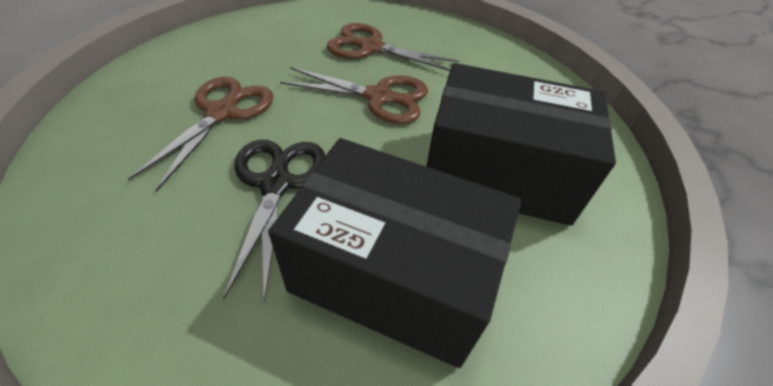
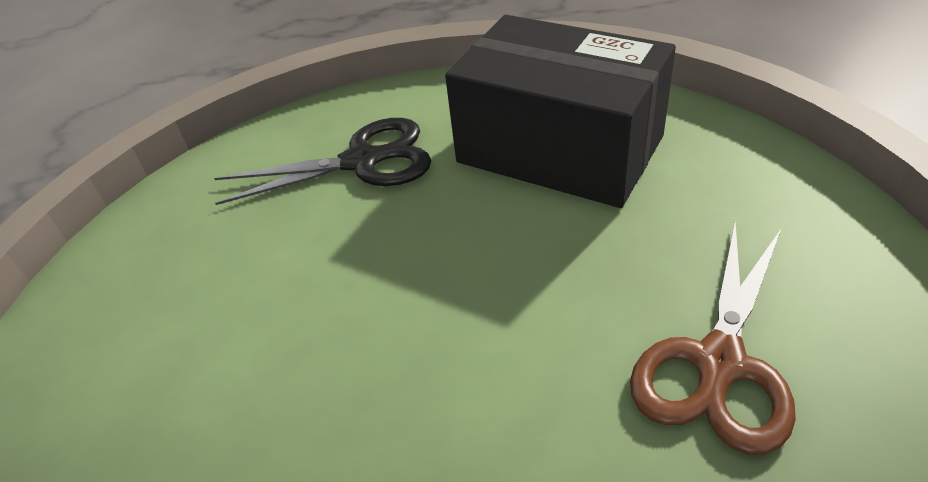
black box: 2 -> 1
brown scissors: 3 -> 1

